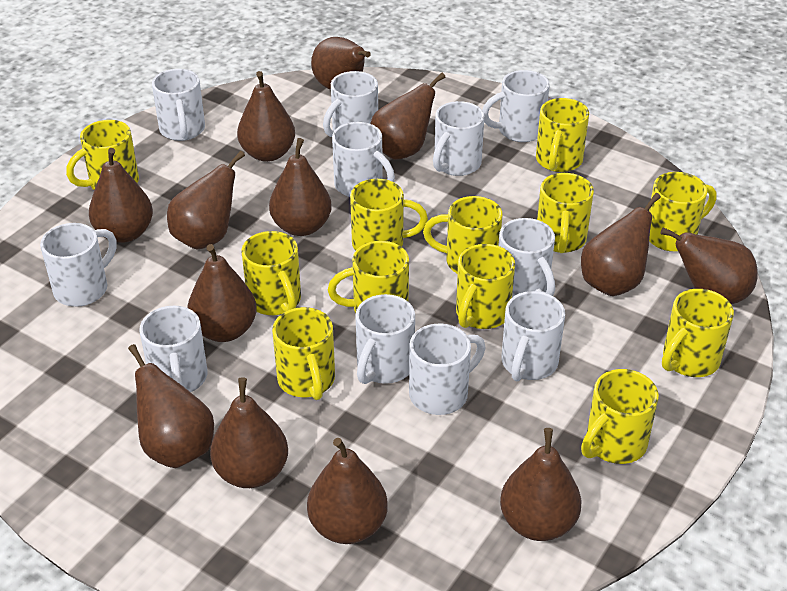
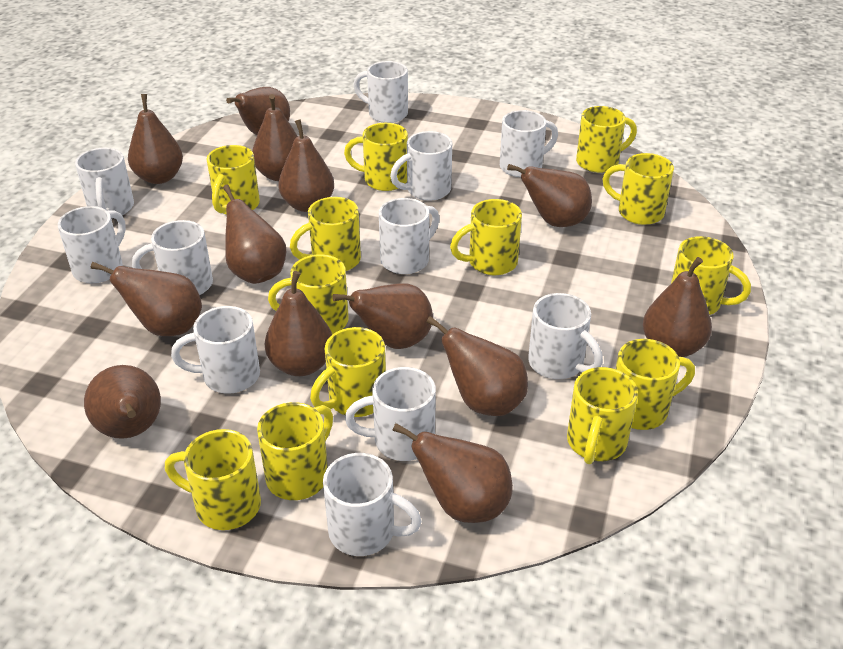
yellow mug: 12 -> 13

